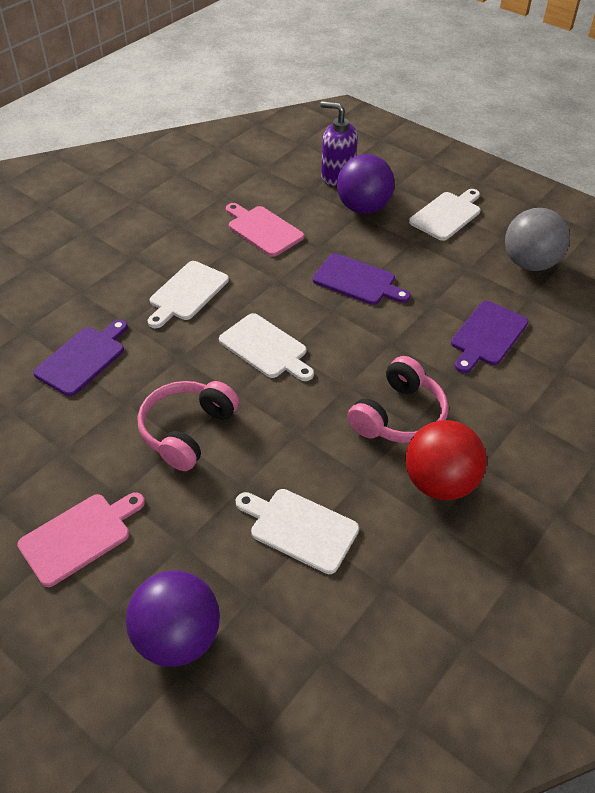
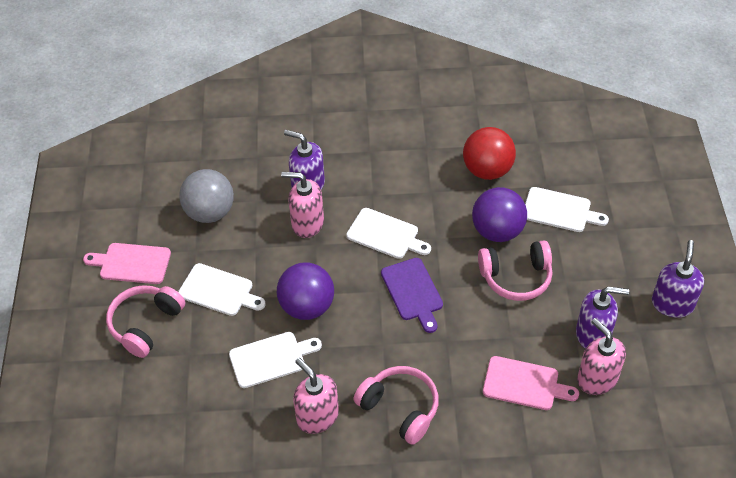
pink headphones: 2 -> 3
pink soap dispenser: 0 -> 3
purple cutting board: 3 -> 1
purple soap dispenser: 1 -> 3

